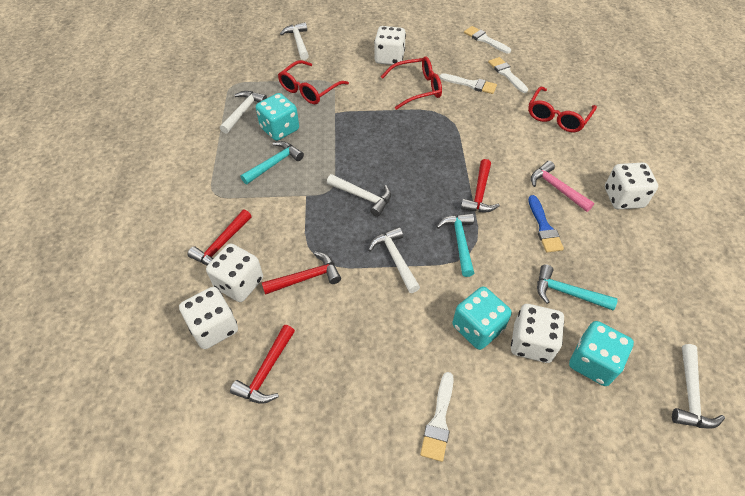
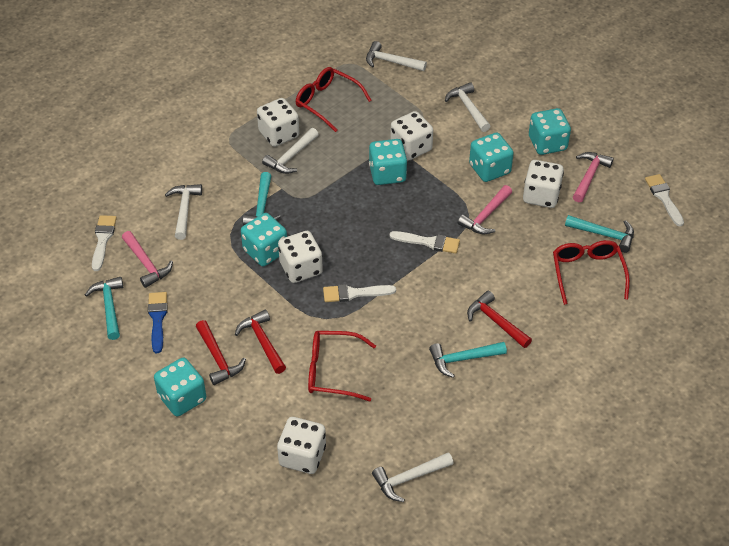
pink hammer: 1 -> 3
red hammer: 4 -> 3
turquoise dice: 3 -> 5
turquoise hammer: 3 -> 4

